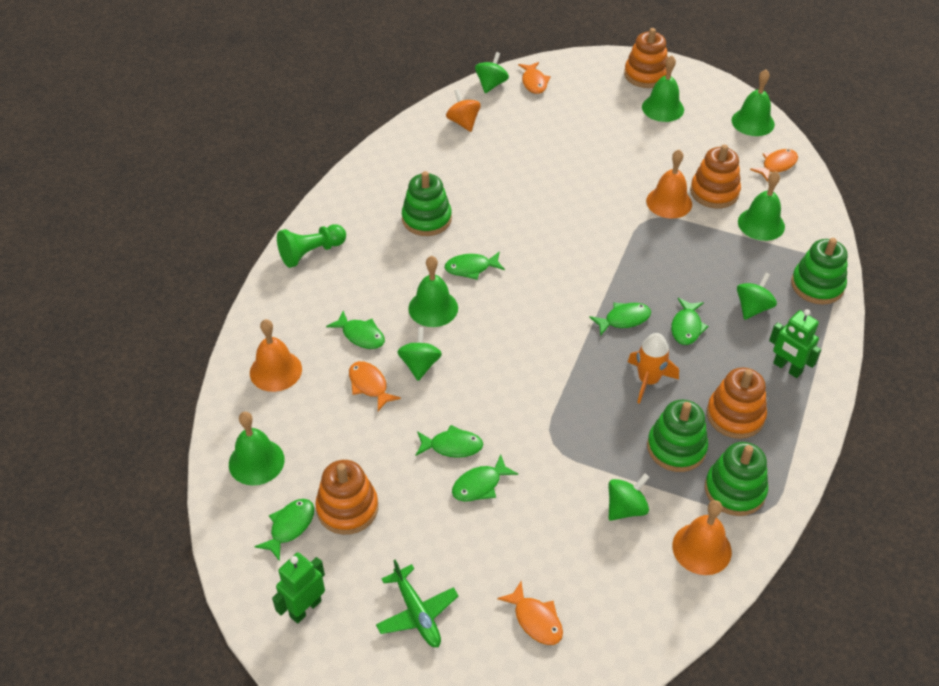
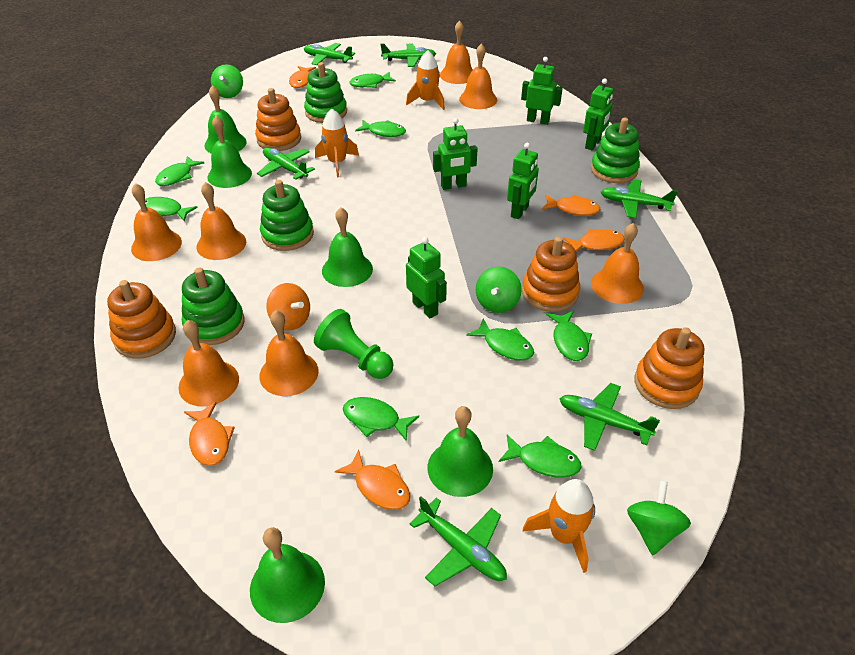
green fish: 7 -> 8
green plane: 1 -> 6
green robot: 2 -> 5
green spinning top: 4 -> 3
orange bell: 3 -> 7
orange fish: 4 -> 5
orange rocket: 1 -> 3

